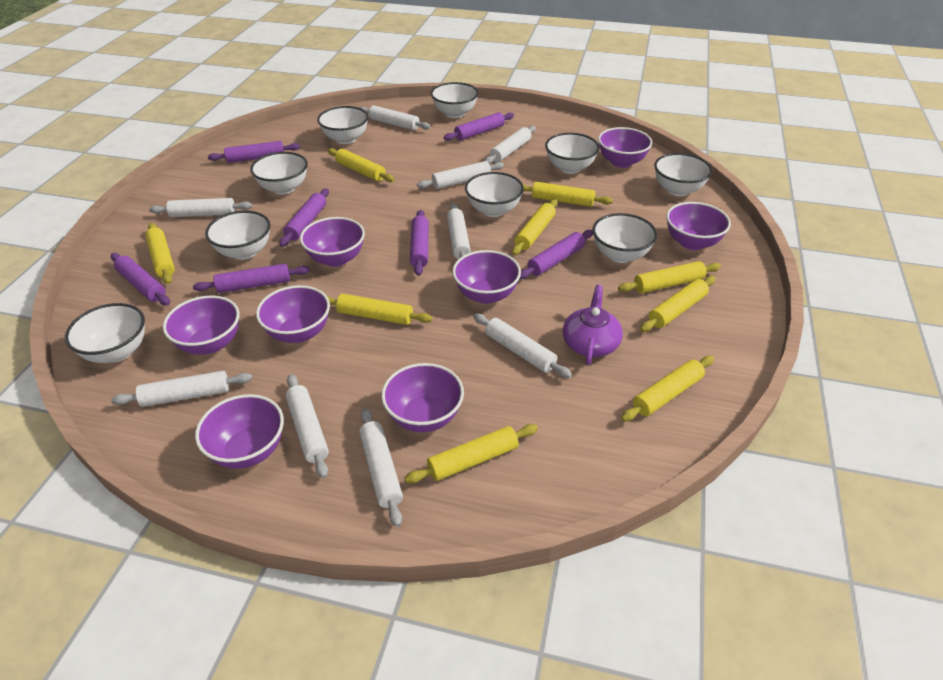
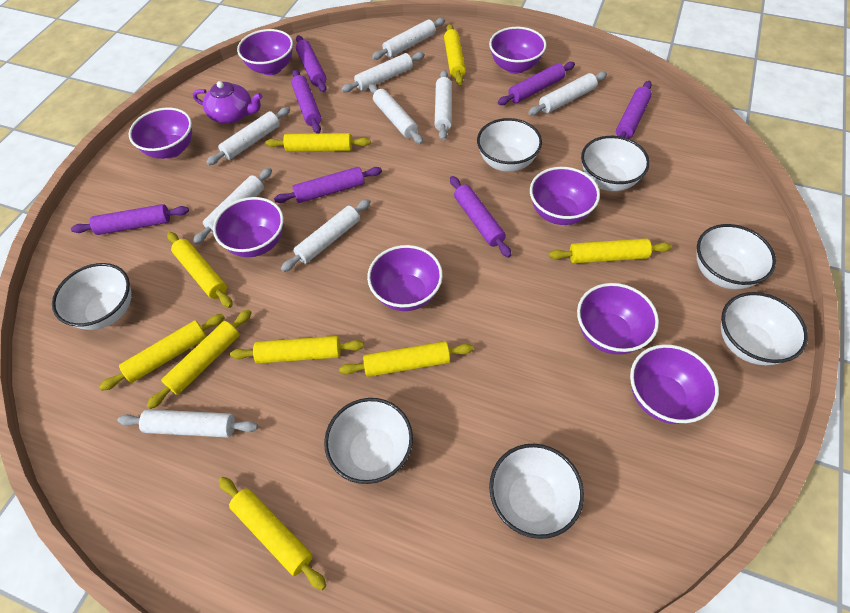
white bowl: 9 -> 7

